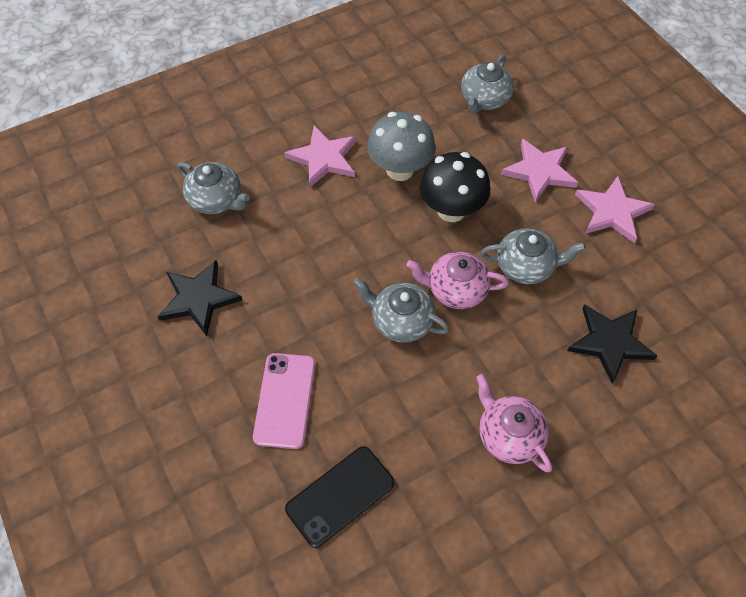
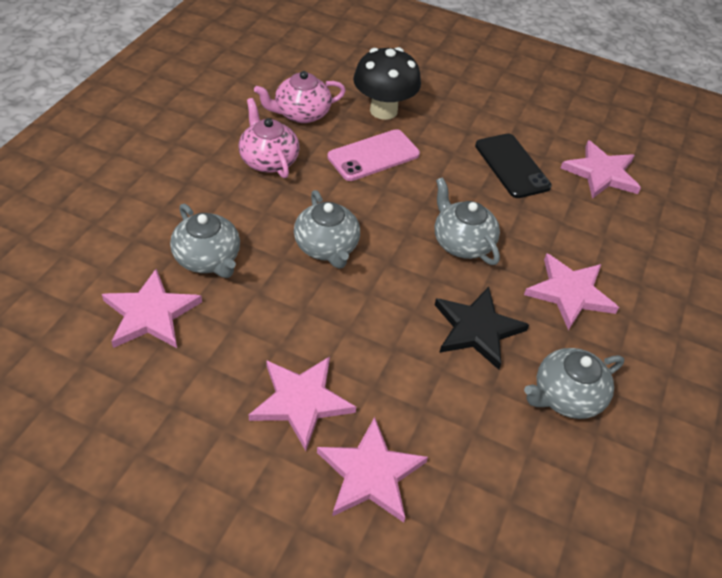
black star: 2 -> 1
grey mushroom: 1 -> 0
pink star: 3 -> 5

